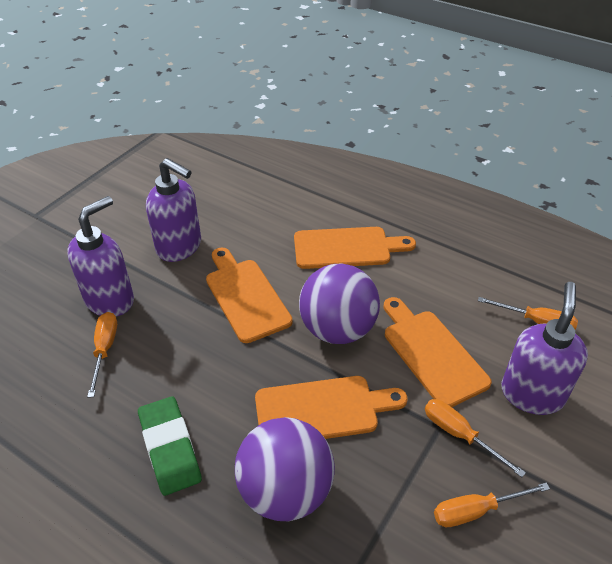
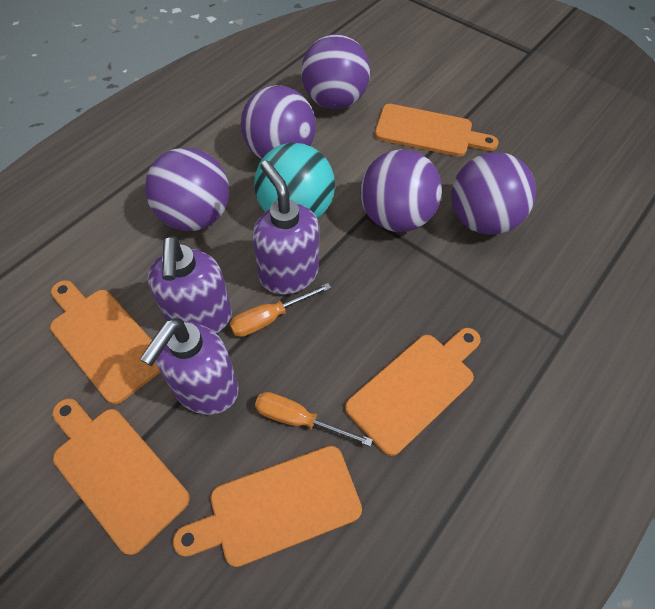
green eraser: 1 -> 0
orange cutting board: 4 -> 5
orange screwdriver: 4 -> 2
purple ball: 2 -> 5
turquoise ball: 0 -> 1

